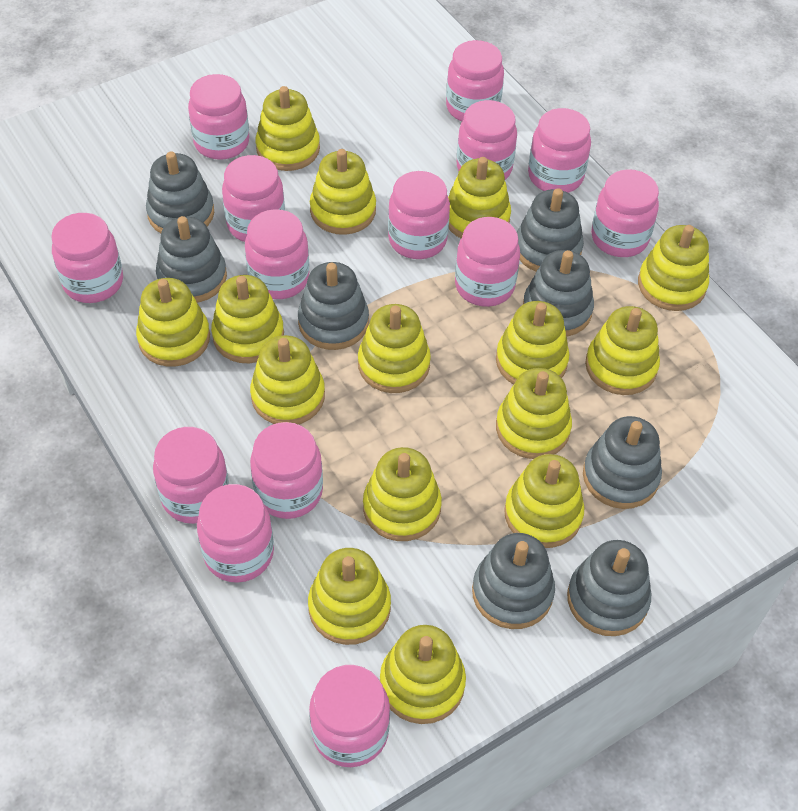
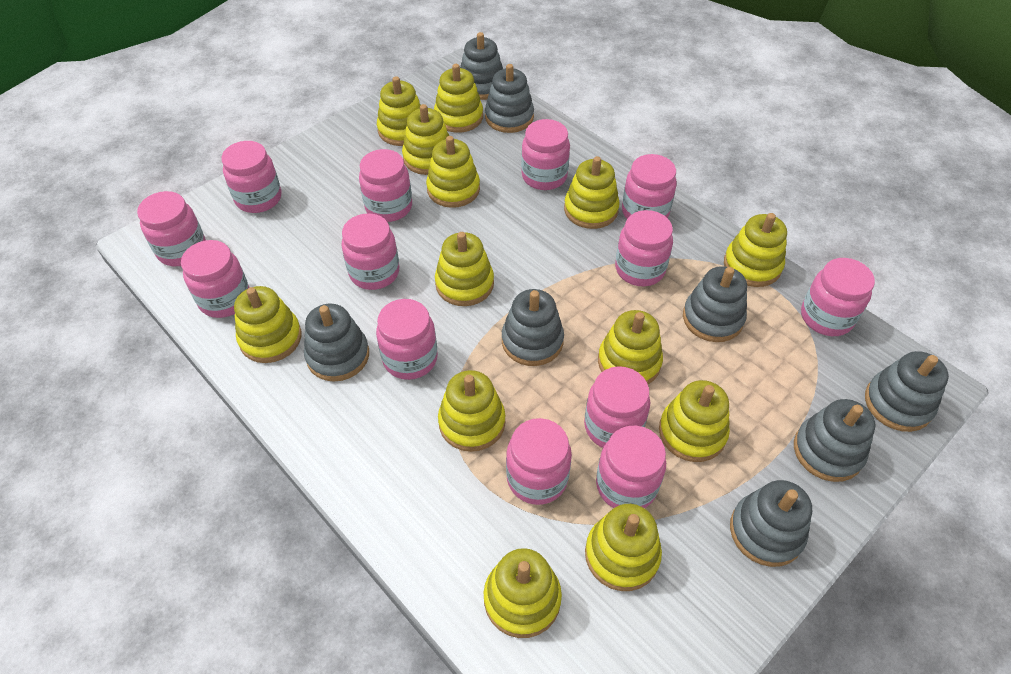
pink jar: 14 -> 13
yellow stacking toy: 15 -> 13

